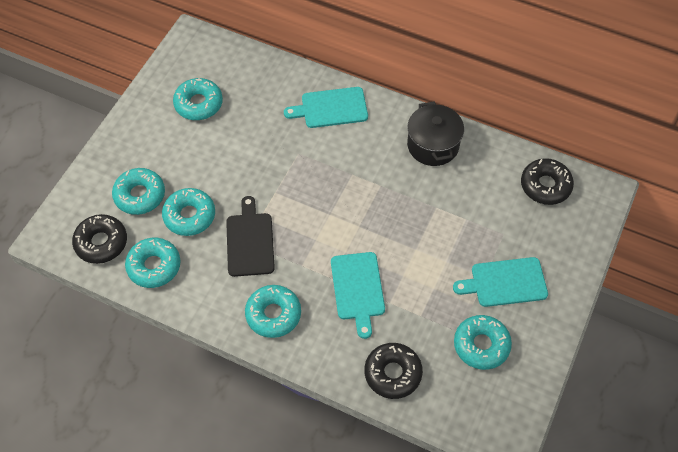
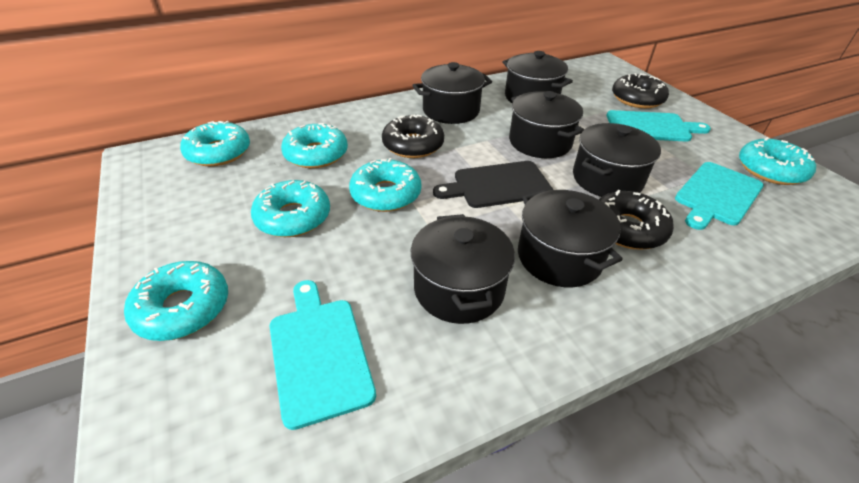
black pot: 1 -> 6

